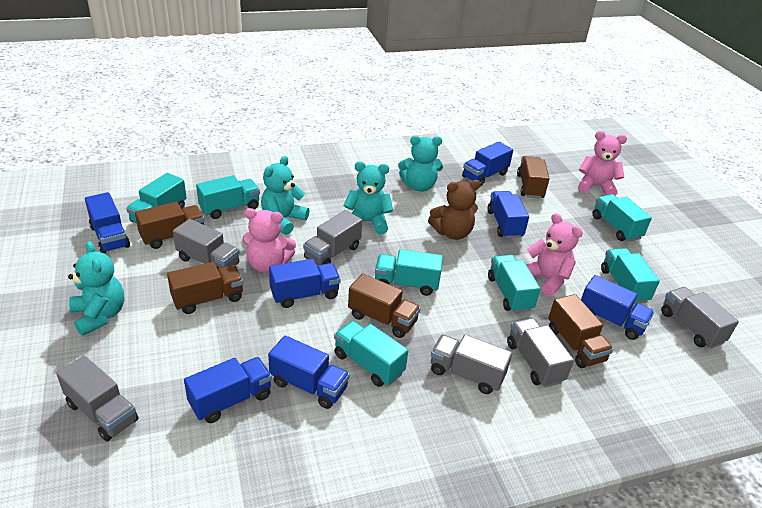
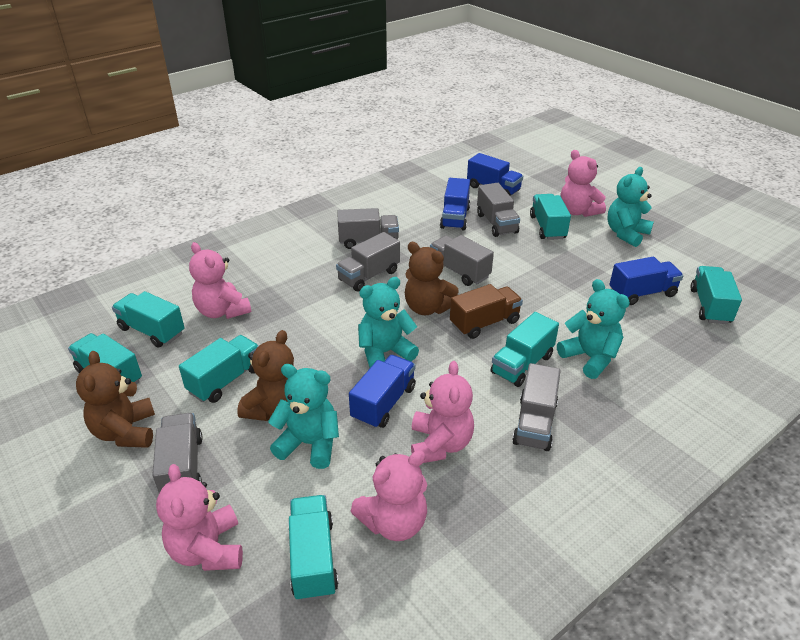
blue truck: 7 -> 4
brown teddy bear: 1 -> 3
brown truck: 5 -> 1
pink teddy bear: 3 -> 5

